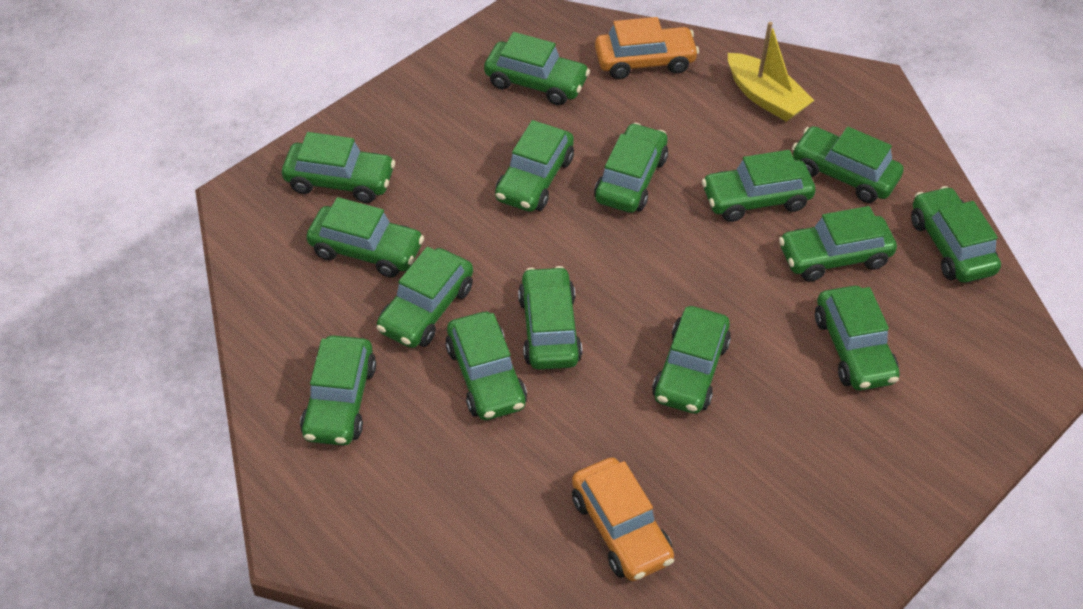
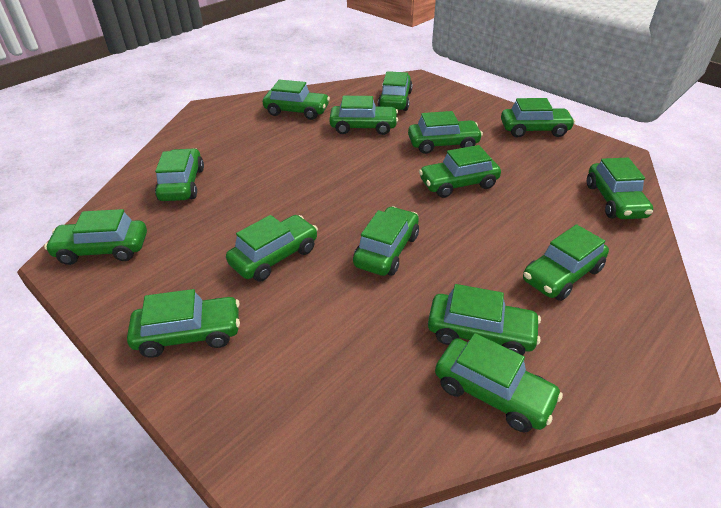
orange car: 2 -> 0
yellow boat: 1 -> 0

